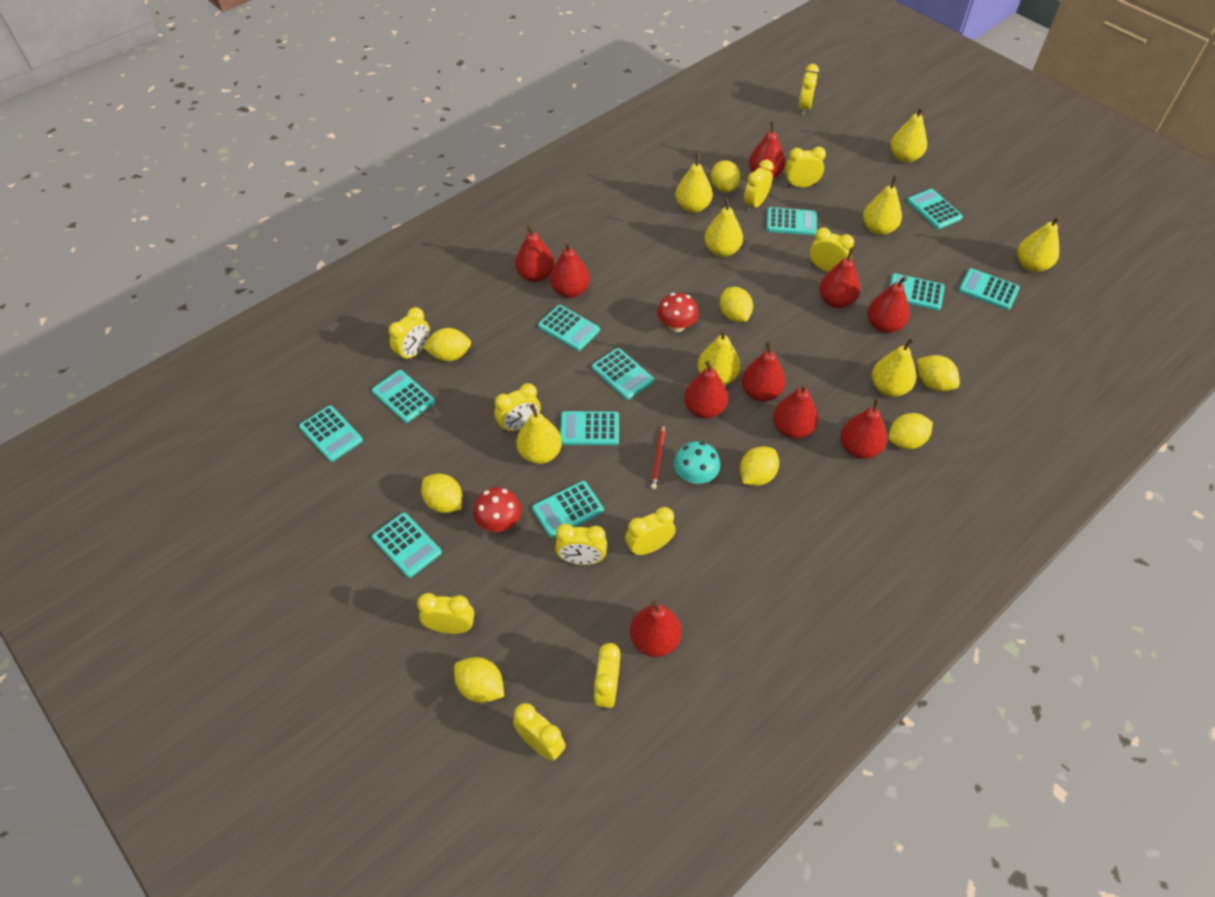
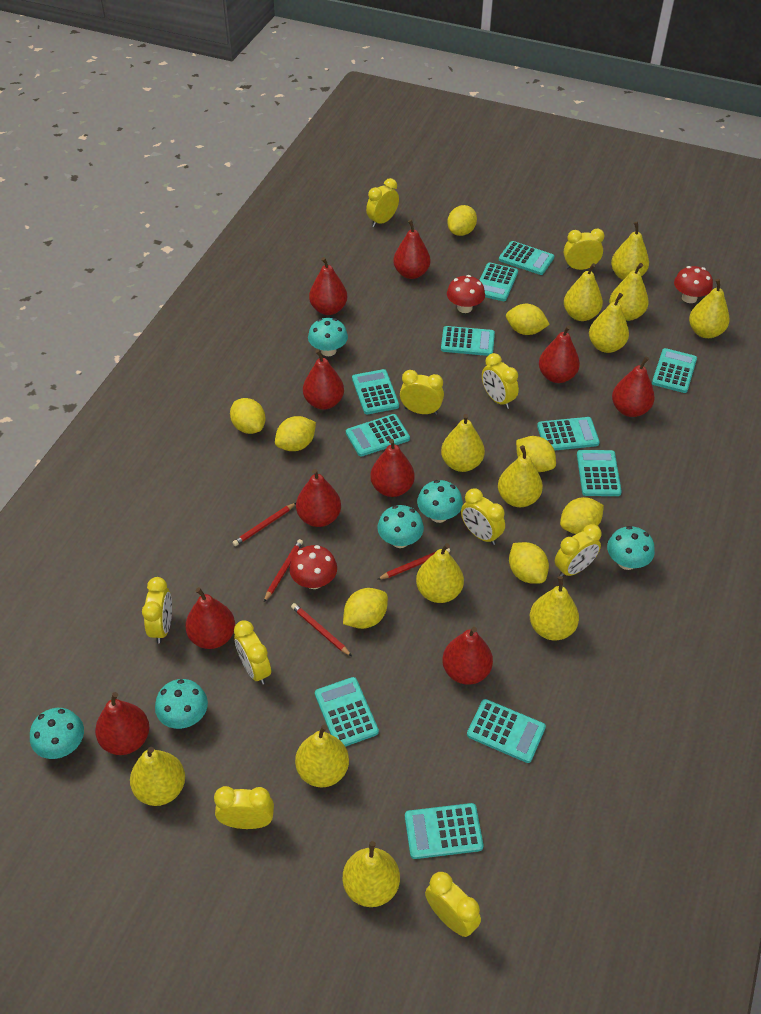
red mushroom: 2 -> 3
red pencil: 1 -> 4
turquoise mushroom: 1 -> 6
yellow clock: 11 -> 10
yellow pear: 8 -> 12

